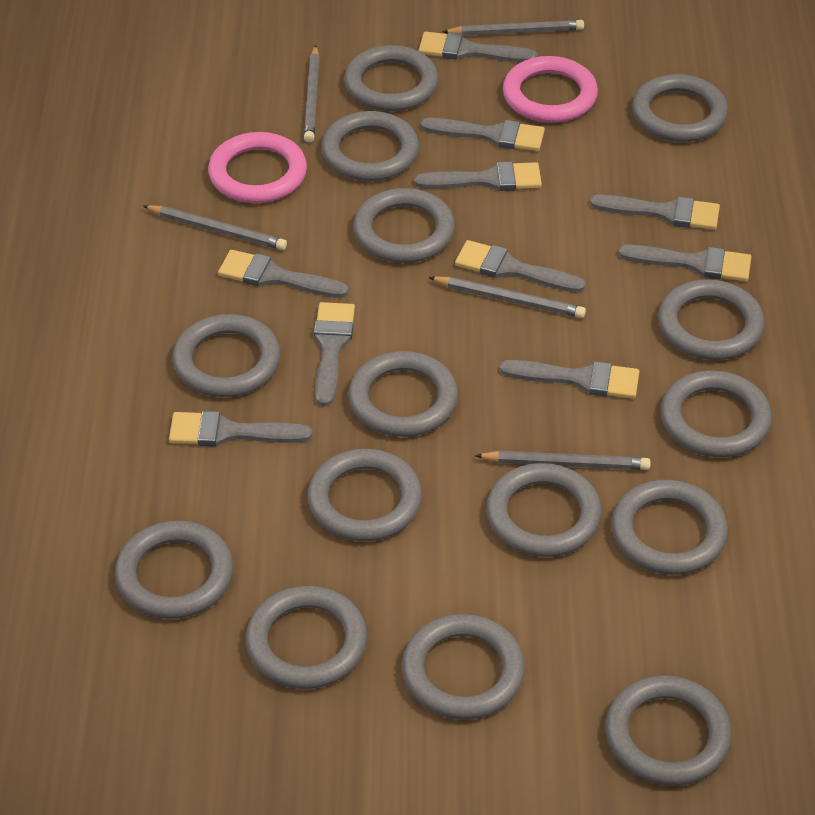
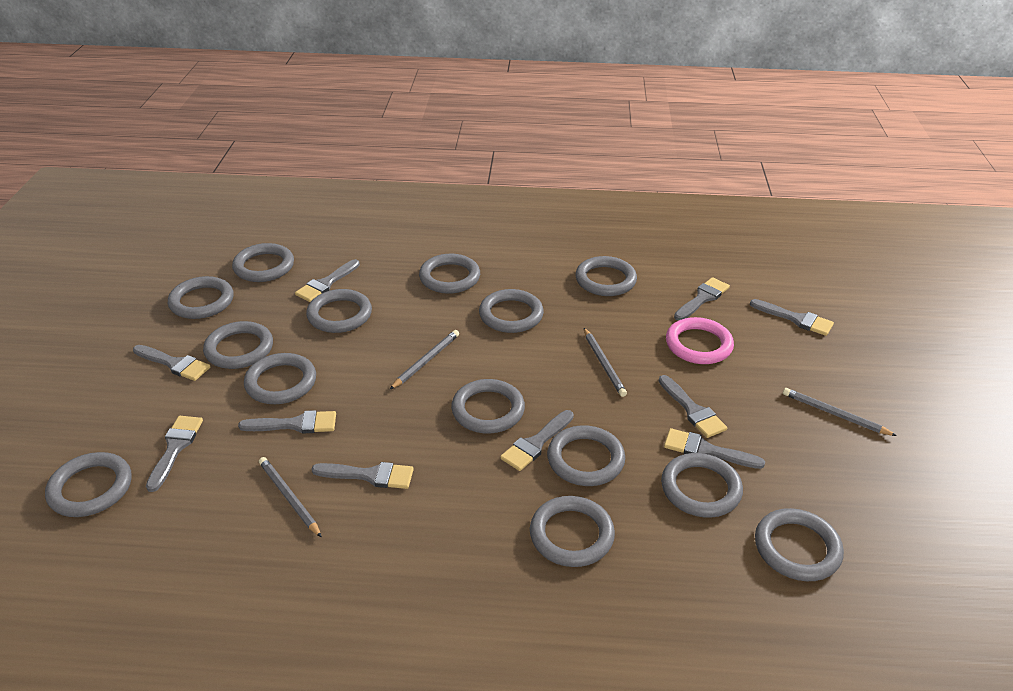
grey pencil: 5 -> 4
grey ring: 15 -> 14
pink ring: 2 -> 1

